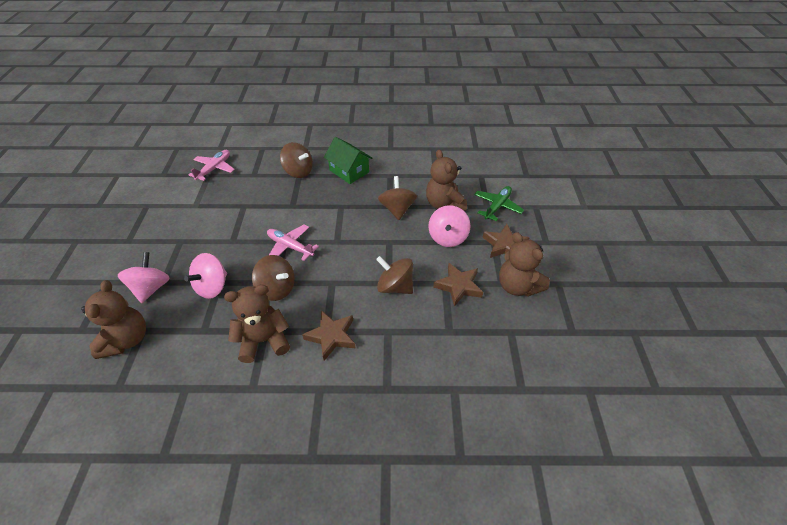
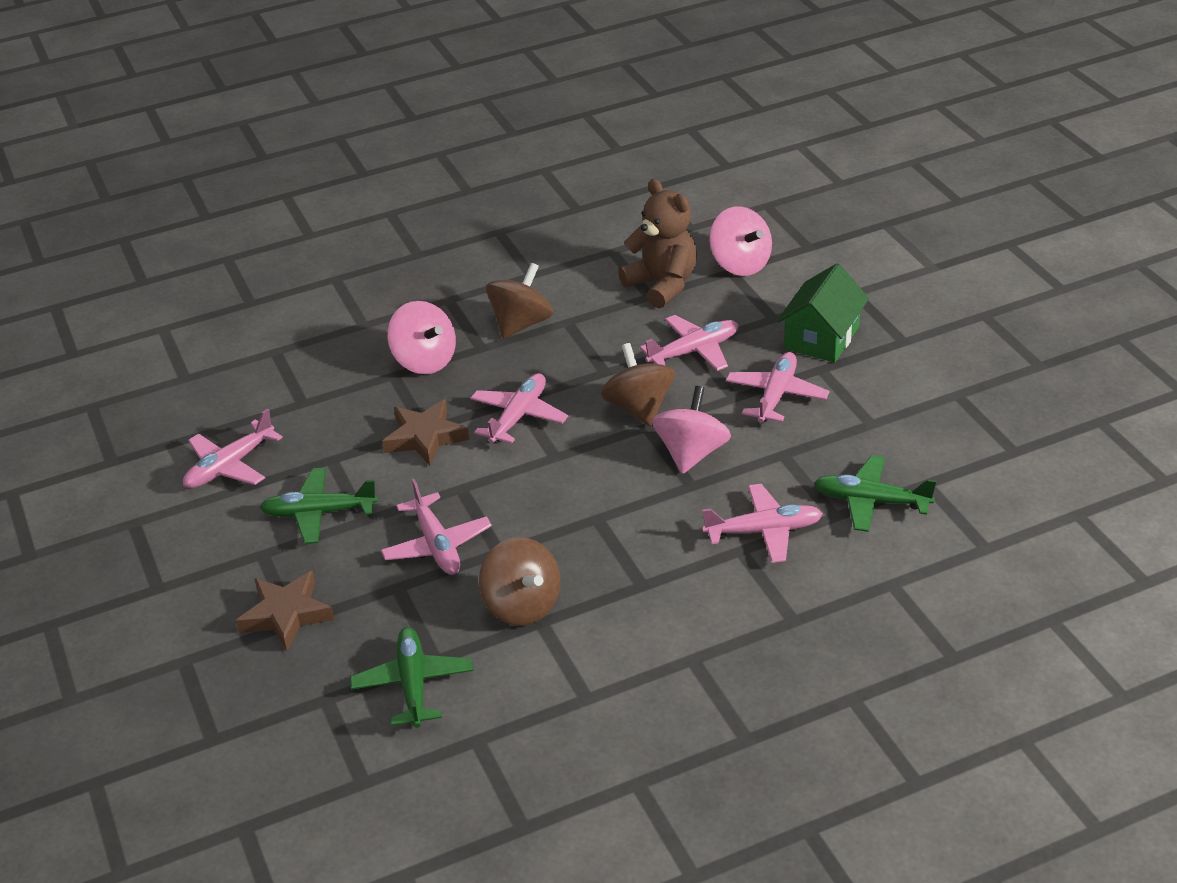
brown spinning top: 4 -> 3
brown star: 3 -> 2
brown teddy bear: 4 -> 1
green plane: 1 -> 3
pink plane: 2 -> 6

